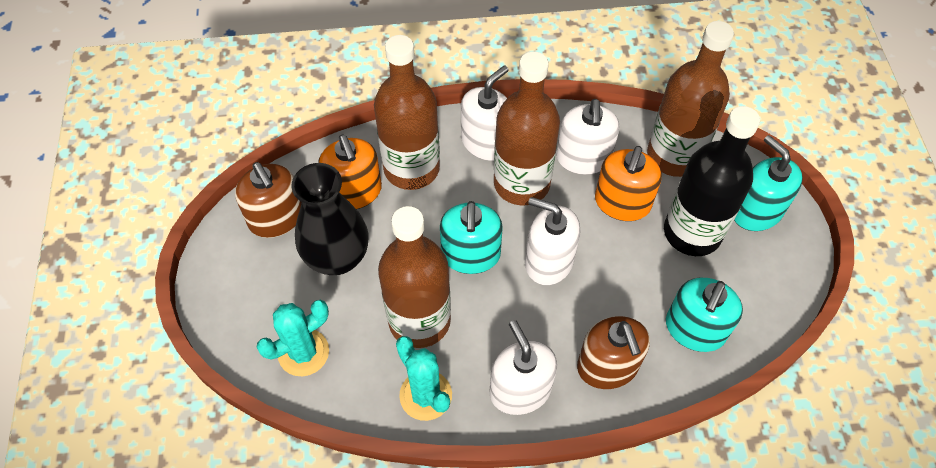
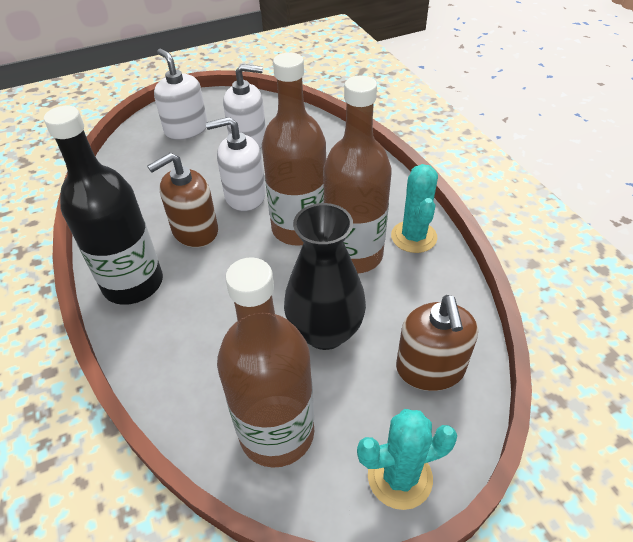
brown bottle: 4 -> 3
orange soap dispenser: 2 -> 0
turquoise soap dispenser: 3 -> 0
white soap dispenser: 4 -> 3

